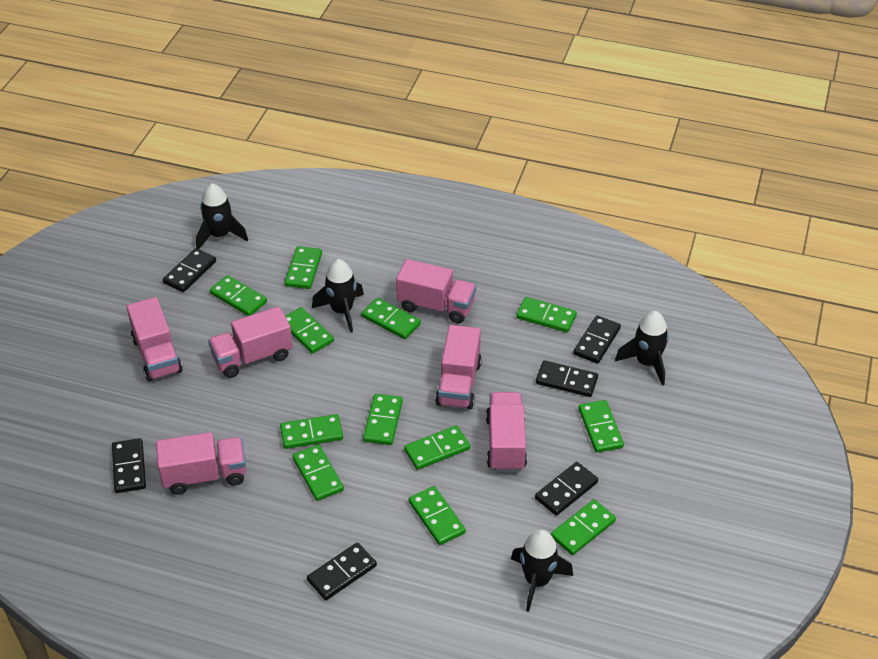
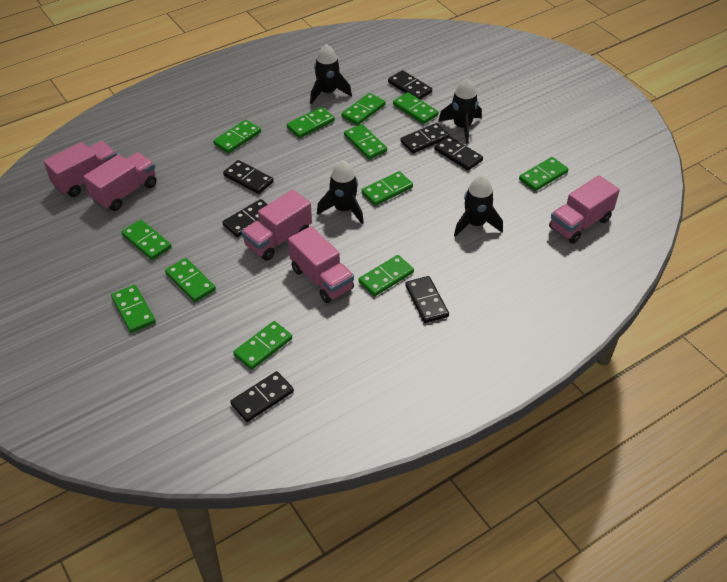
black domino: 6 -> 7
pink truck: 6 -> 5

